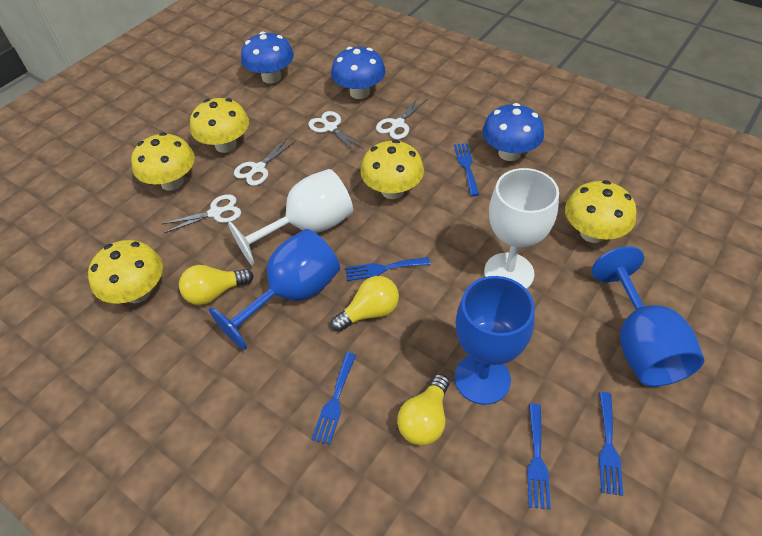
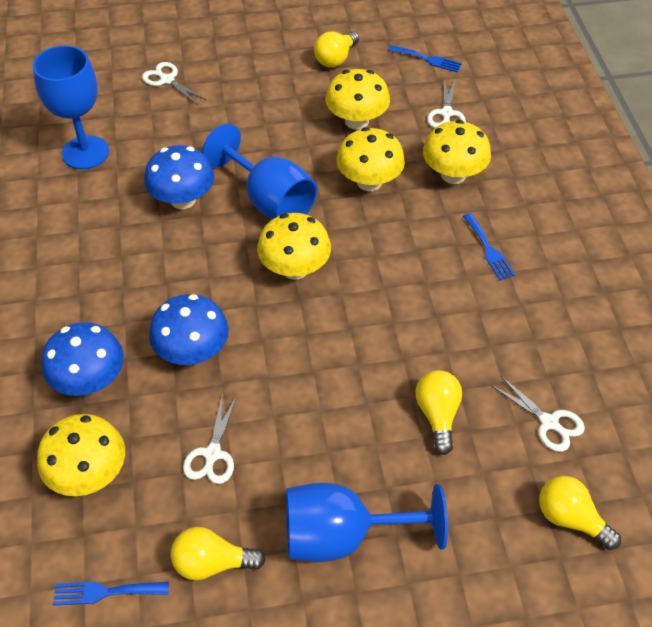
blue fork: 5 -> 3
white goblet: 2 -> 0
yellow light bulb: 3 -> 4

